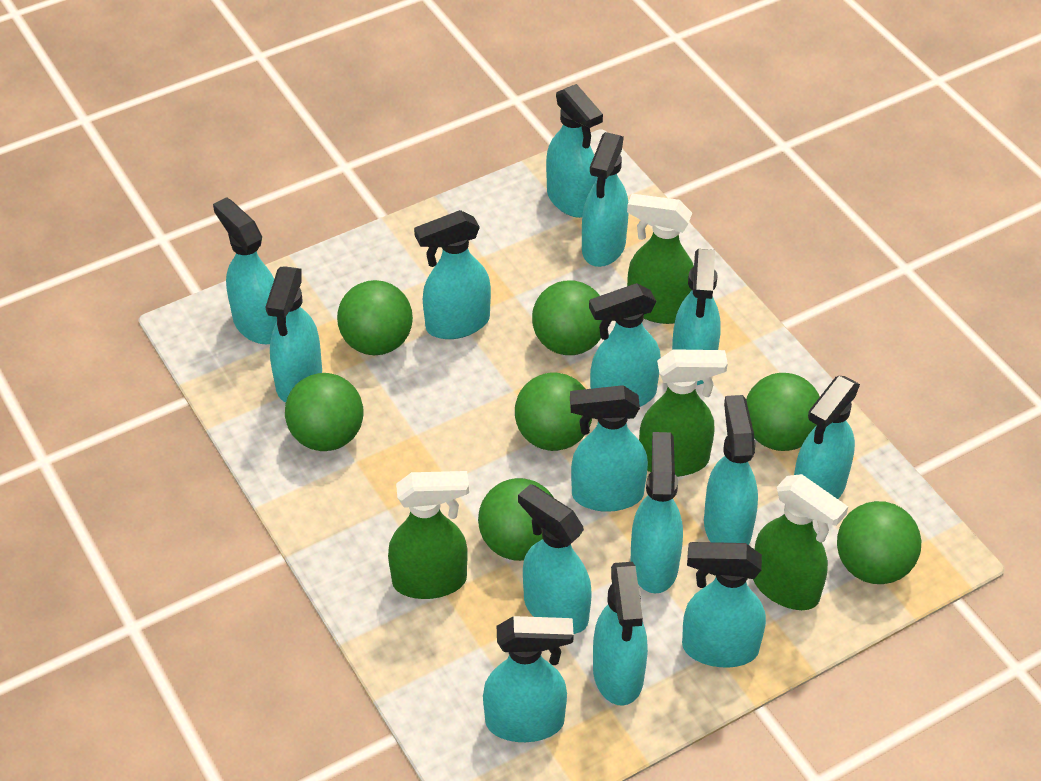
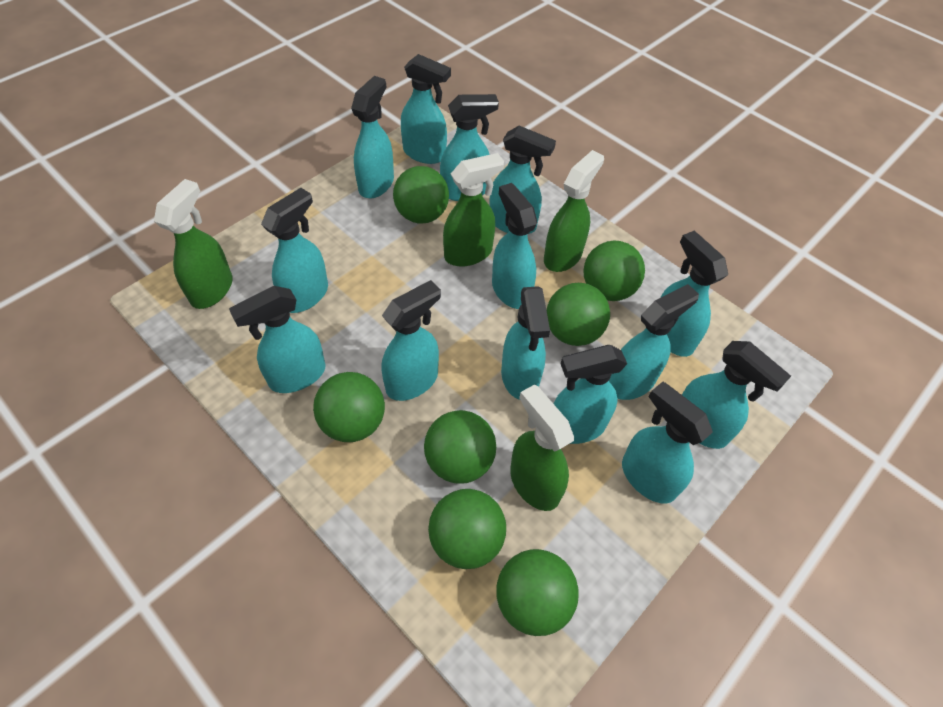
turquoise spray bottle: 15 -> 14

